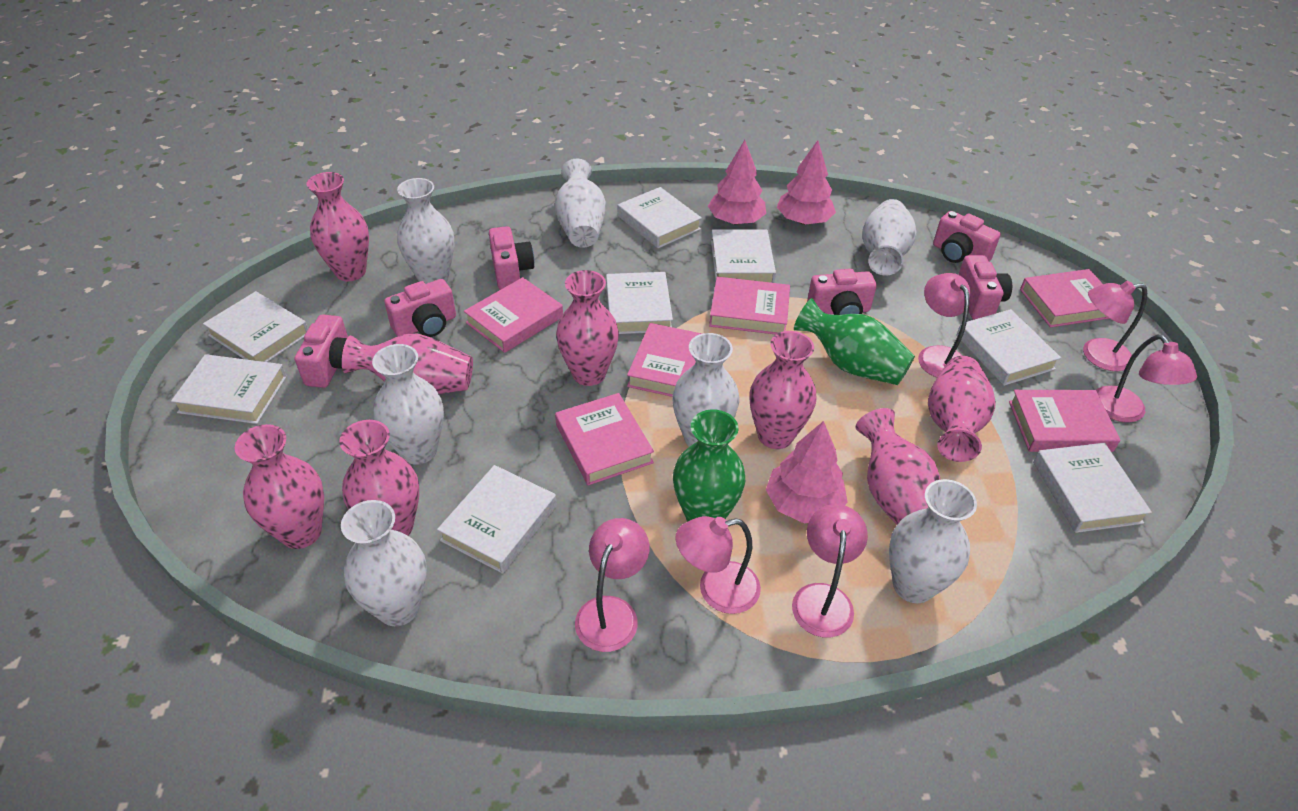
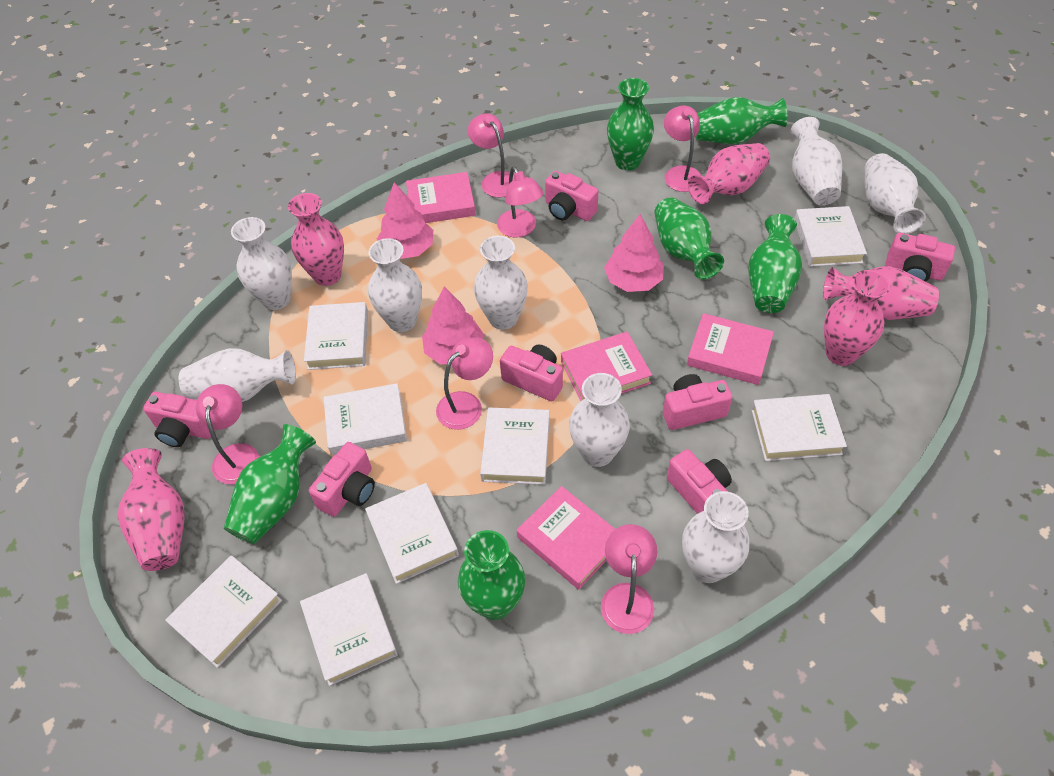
green vase: 2 -> 6
pink book: 6 -> 4
pink camera: 6 -> 7
pink vase: 8 -> 5
white vase: 7 -> 8

